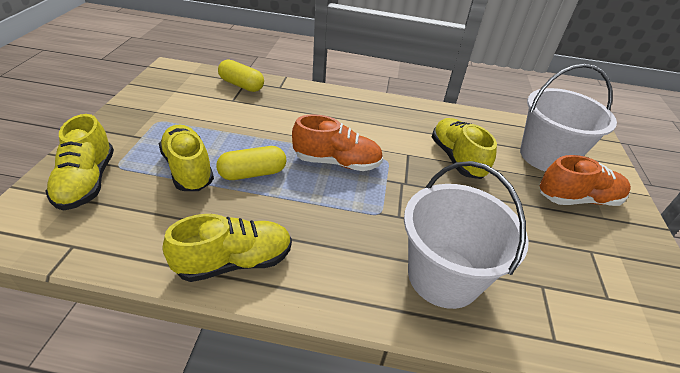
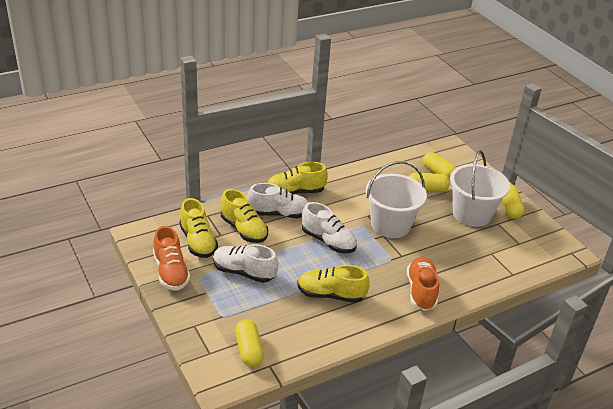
white shoe: 0 -> 3
yellow capsule: 2 -> 4

